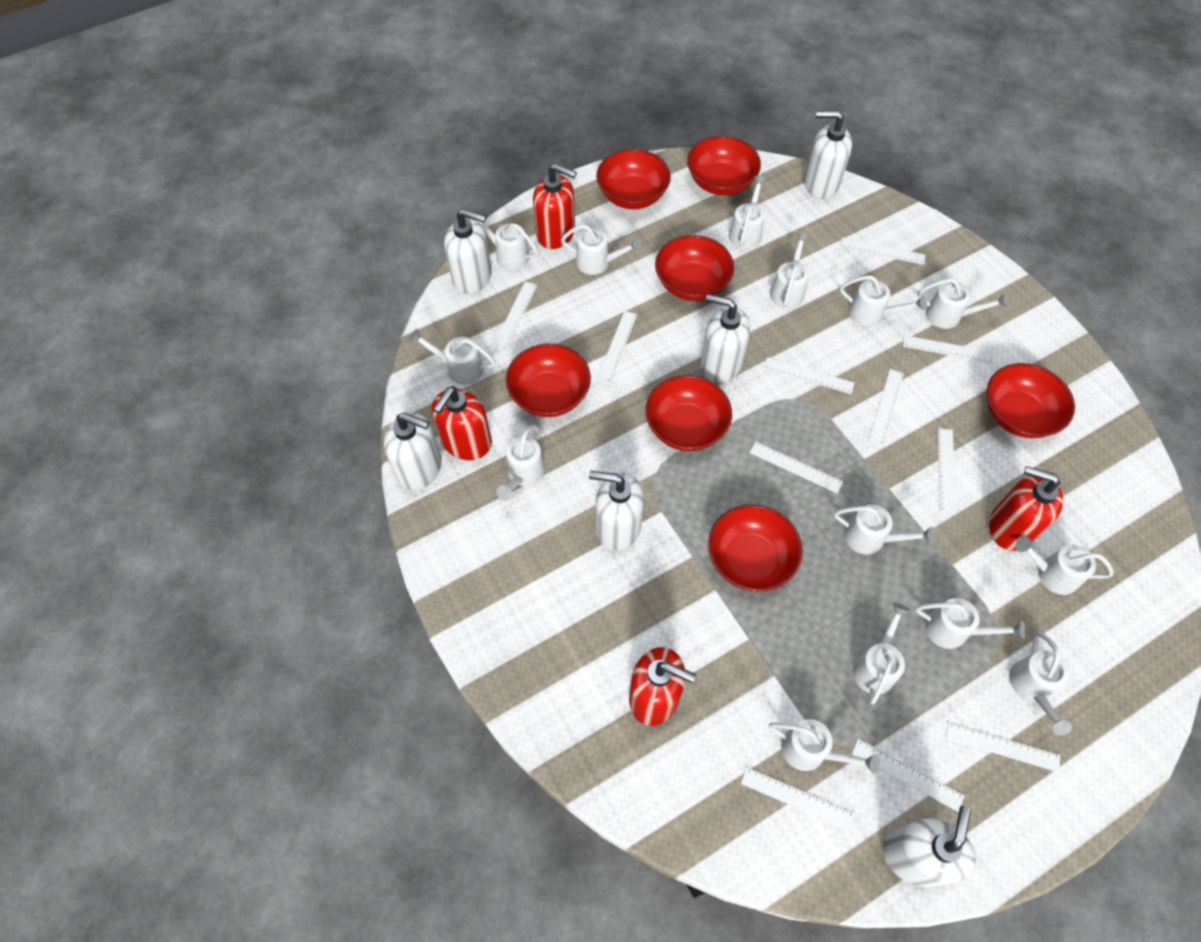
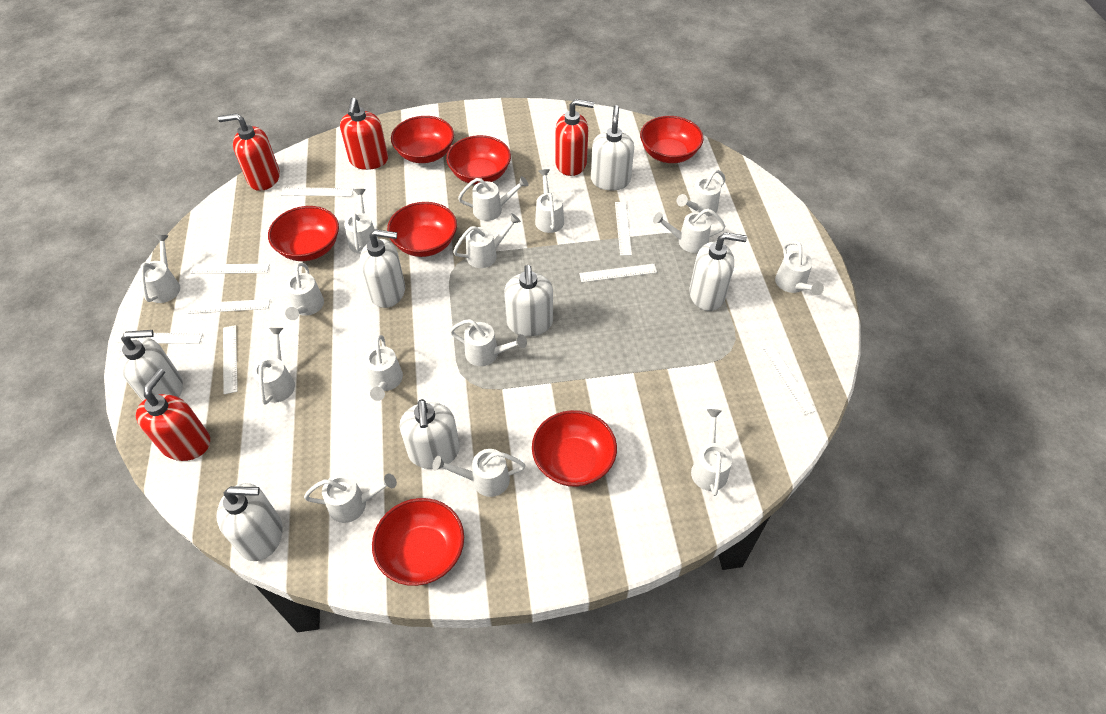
white ruler: 11 -> 8
white soap dispenser: 6 -> 7
white watering can: 14 -> 15

